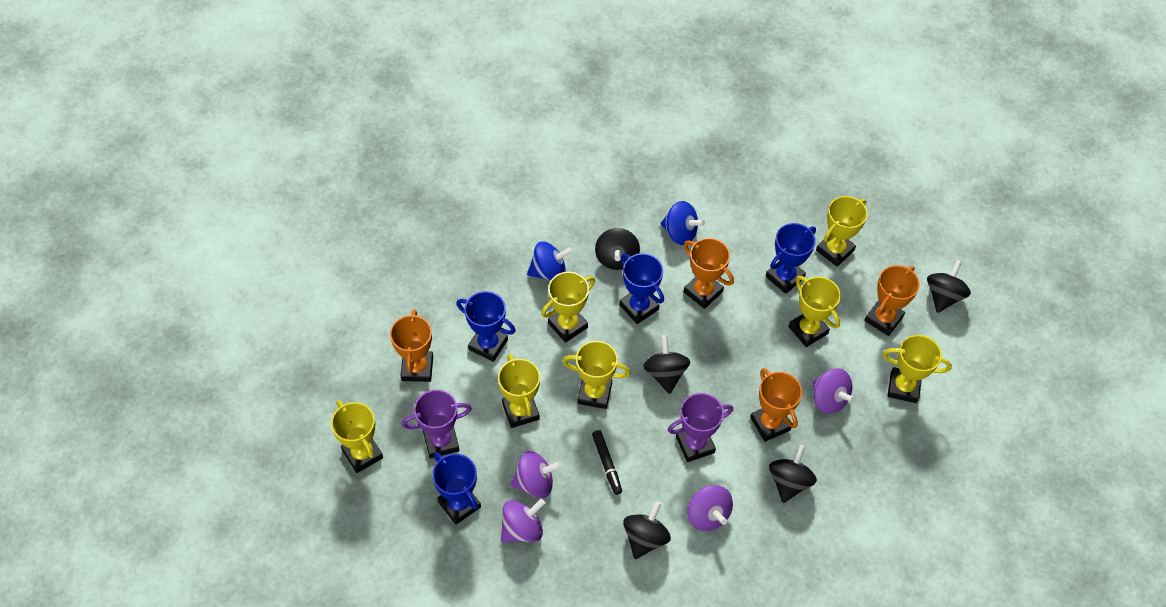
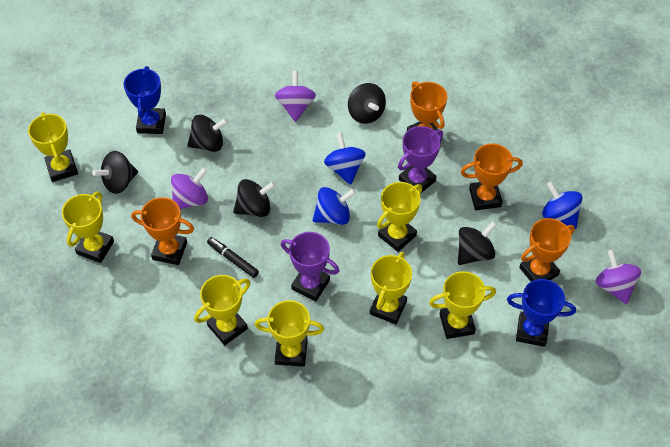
blue spinning top: 2 -> 3
blue trophy: 4 -> 2
purple spinning top: 4 -> 3

